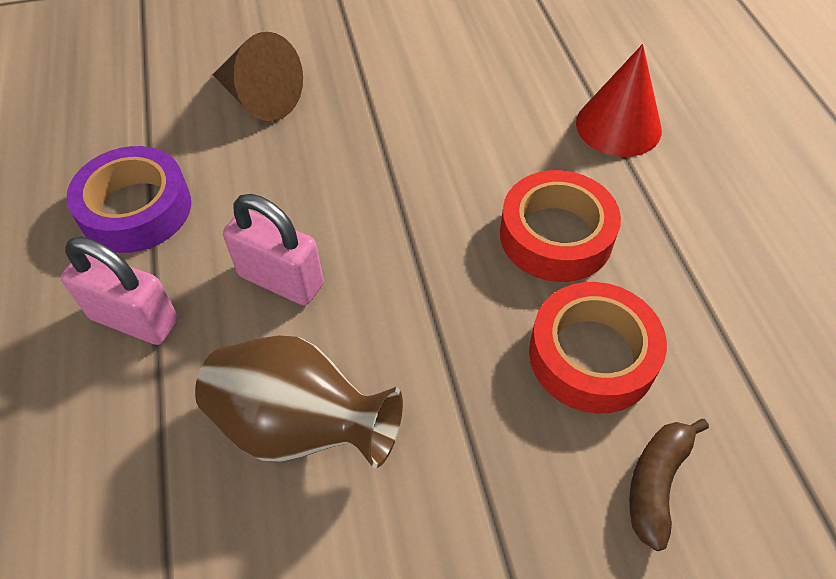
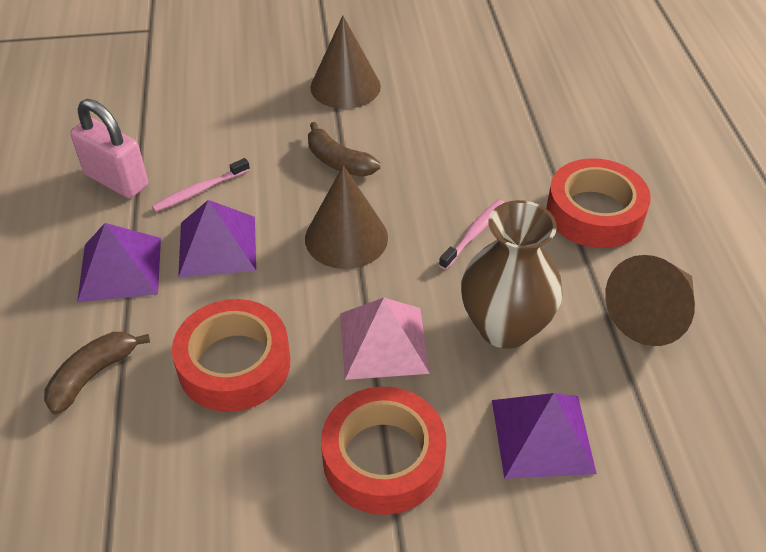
brown banana: 1 -> 2
brown cone: 1 -> 3
pink padlock: 2 -> 1
pink pyramid: 0 -> 1
pink toothbrush: 0 -> 2
purple pyramid: 0 -> 3
purple tape: 1 -> 0
red cone: 1 -> 0
red tape: 2 -> 3

